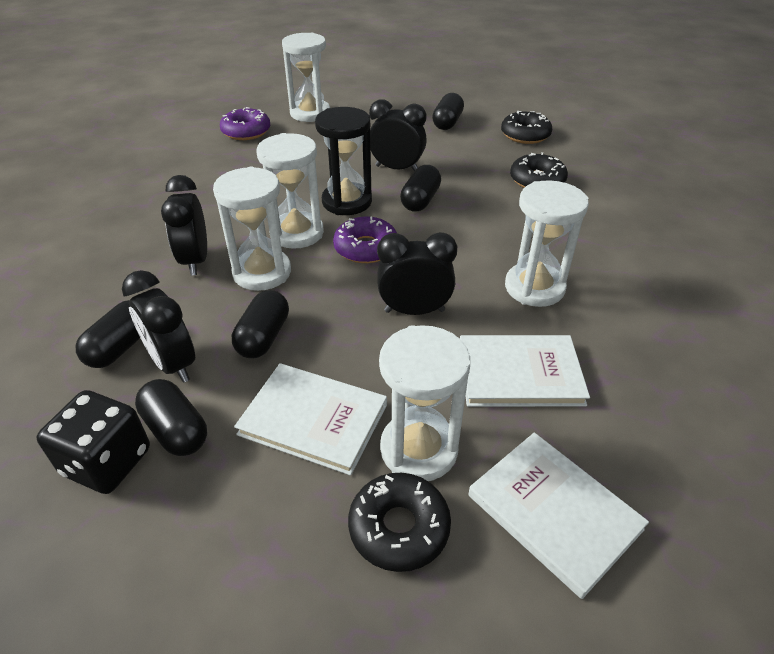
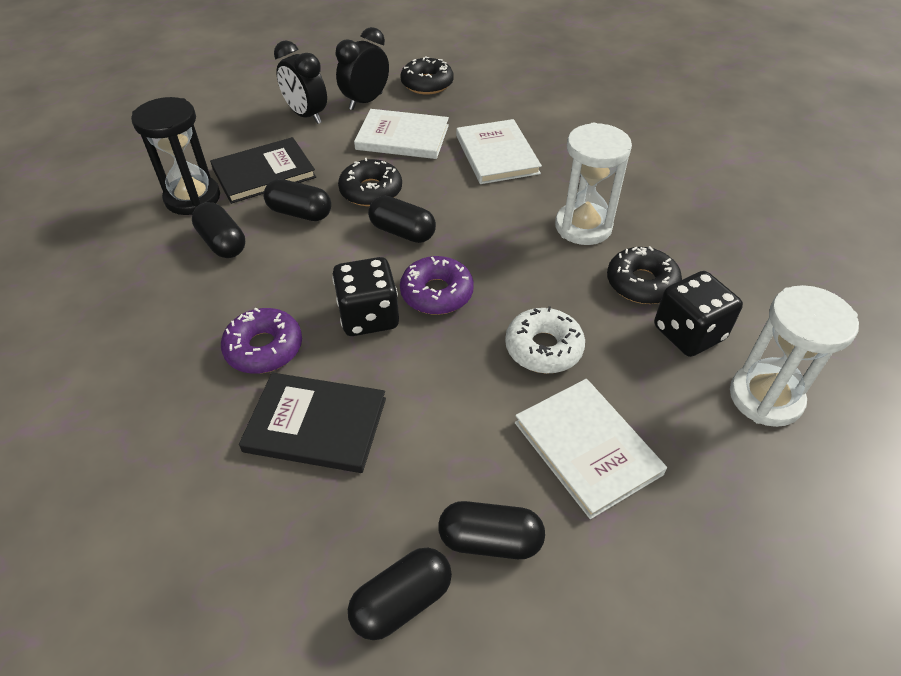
black book: 0 -> 2
black clock: 4 -> 2
black dice: 1 -> 2
white donut: 0 -> 1
white hourglass: 5 -> 2

